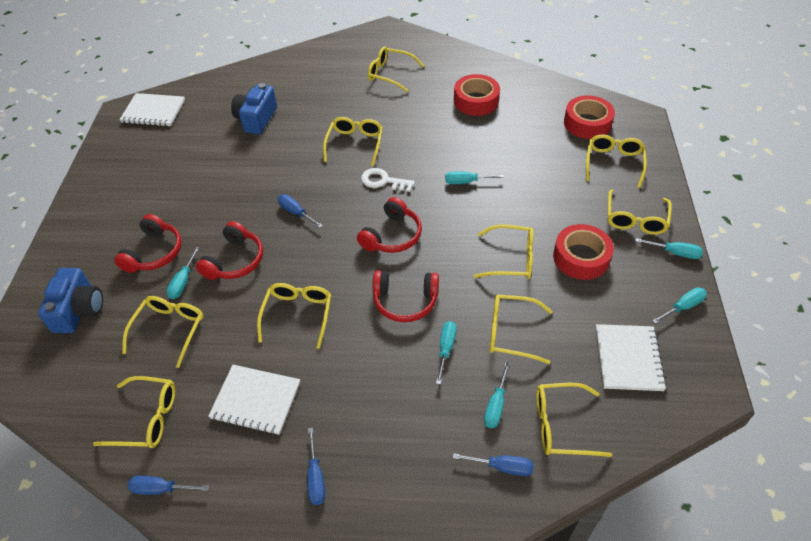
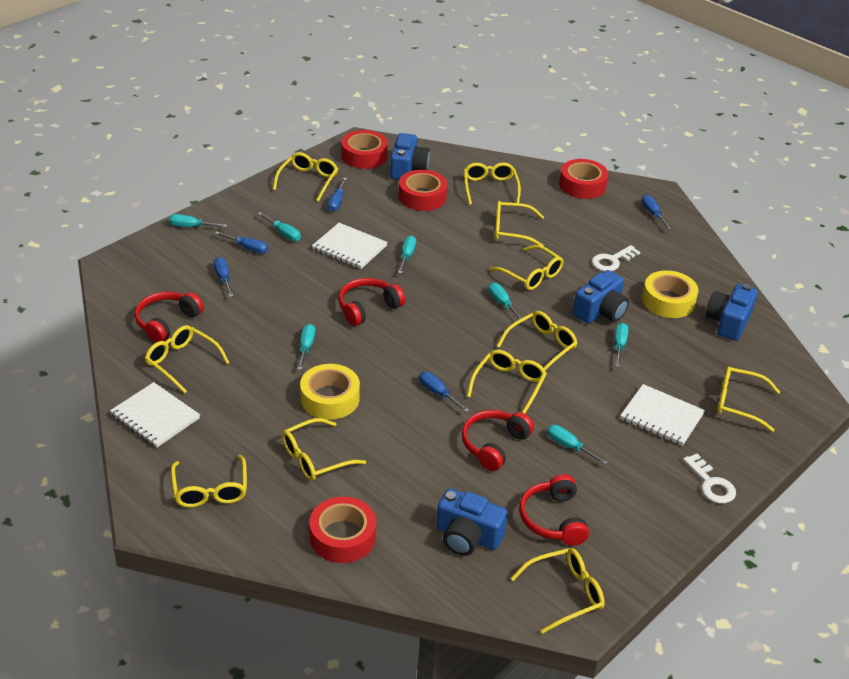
blue camera: 2 -> 4
blue screwdriver: 4 -> 5
red tape: 3 -> 4
turquoise screwdriver: 6 -> 7
white key: 1 -> 2
yellow glasses: 10 -> 11
yellow tape: 0 -> 2

